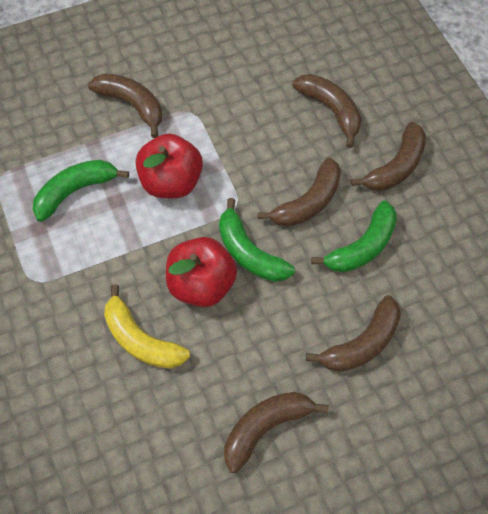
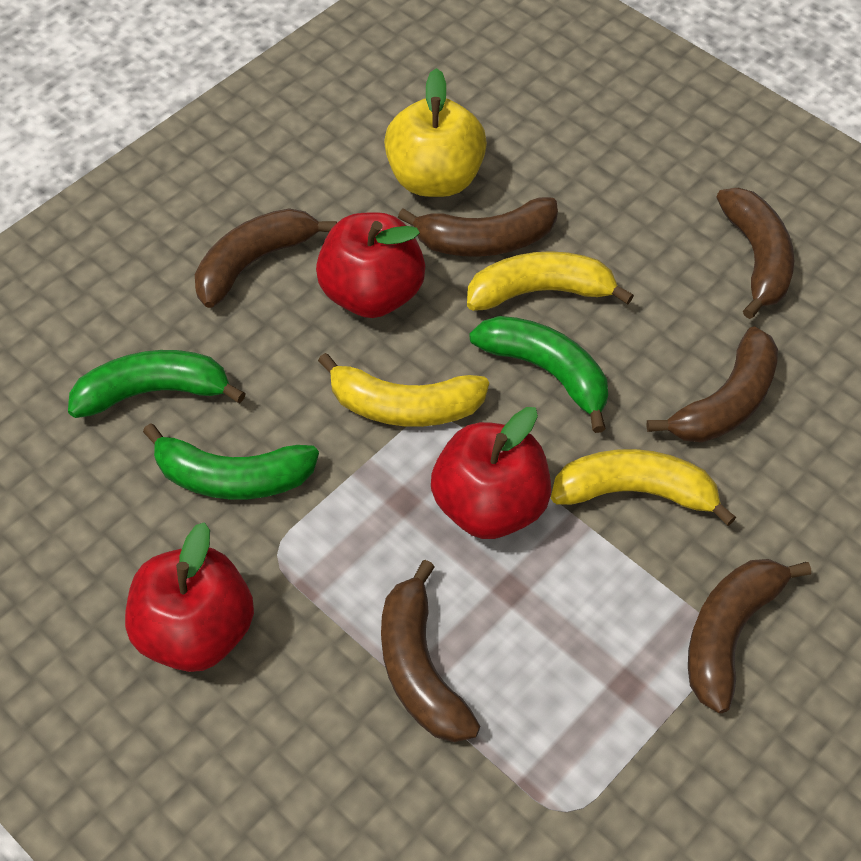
red apple: 2 -> 3
yellow apple: 0 -> 1
yellow banana: 1 -> 3

